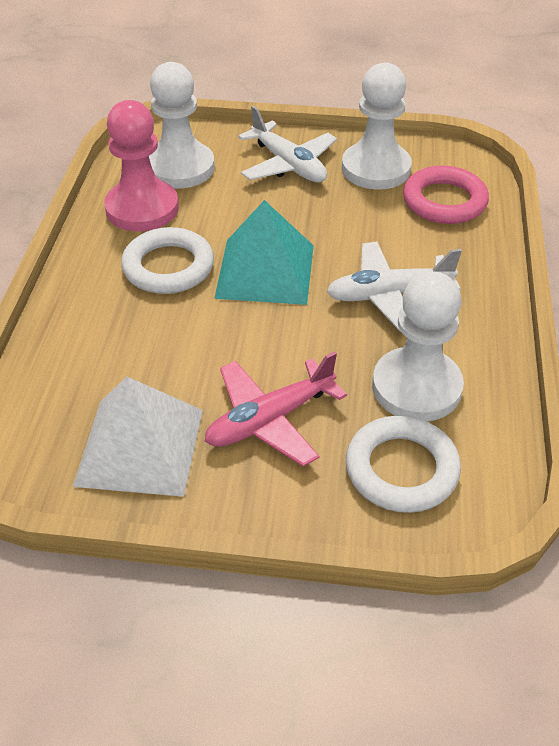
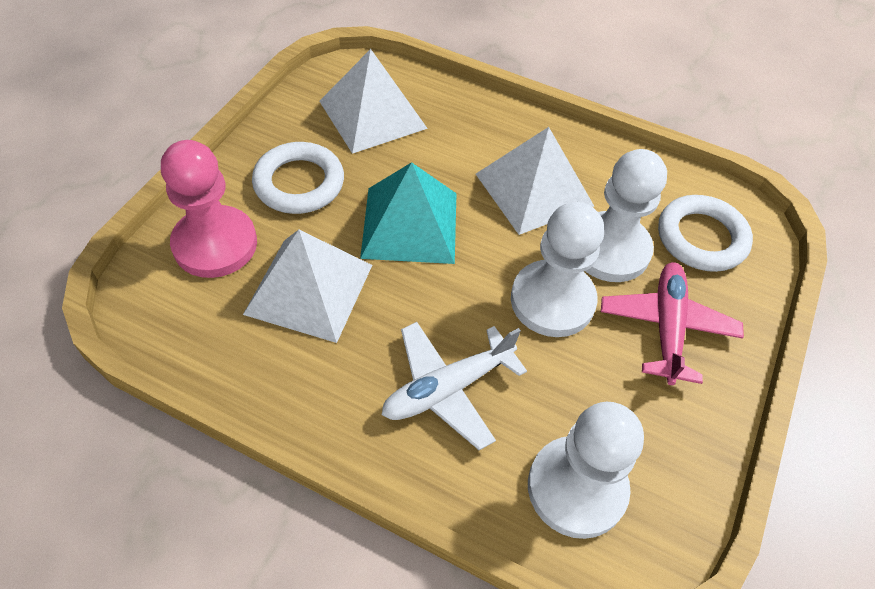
pink ring: 1 -> 0
white plane: 2 -> 1
white pyramid: 1 -> 3

